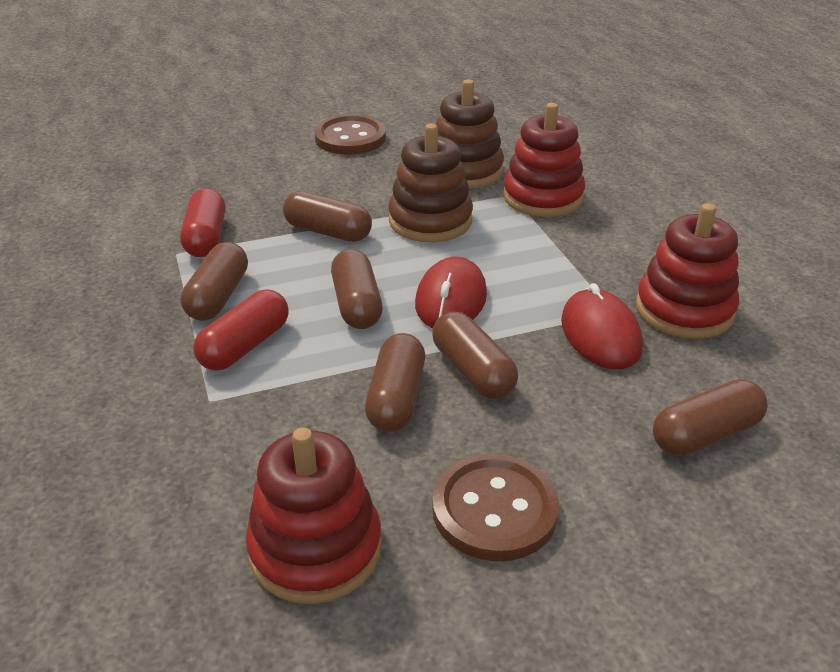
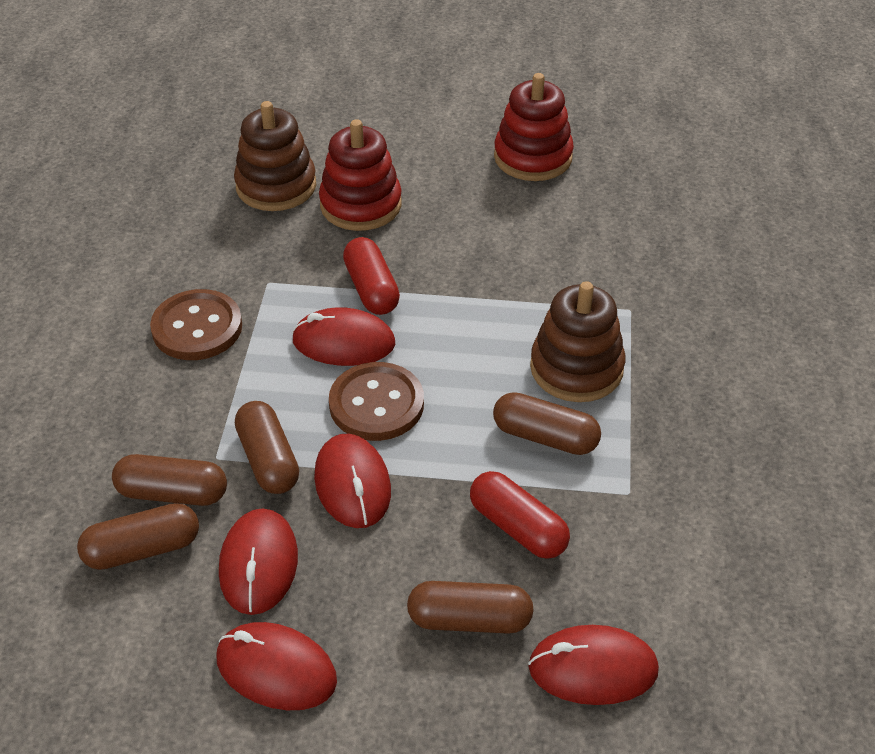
brown capsule: 6 -> 5
red mouse: 2 -> 5
red stacking toy: 3 -> 2

